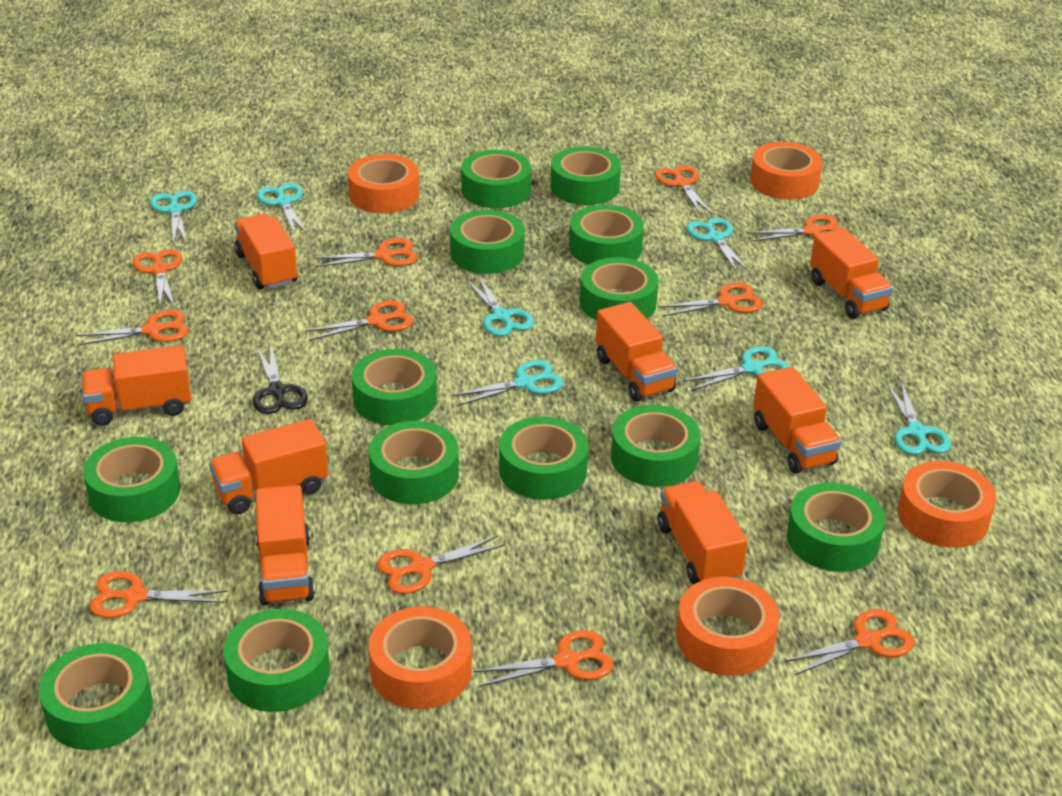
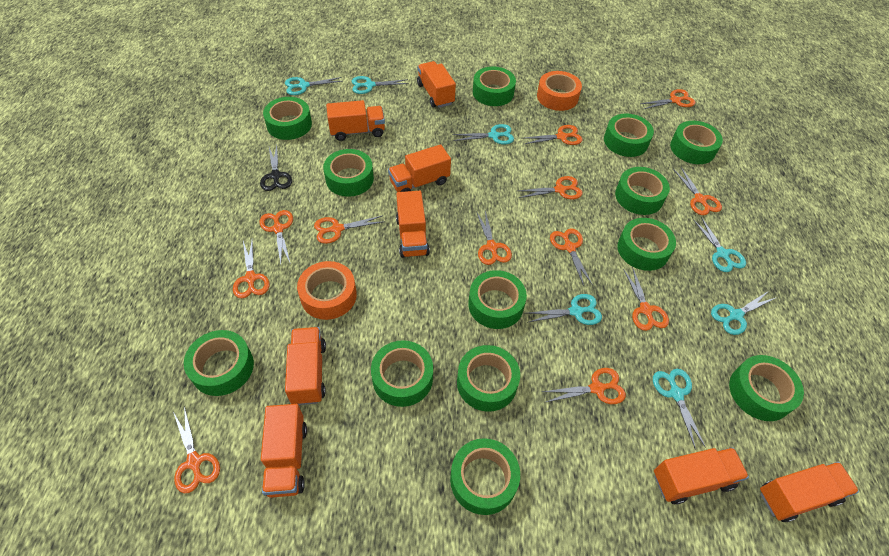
orange scissors: 11 -> 12
orange tape: 5 -> 2

